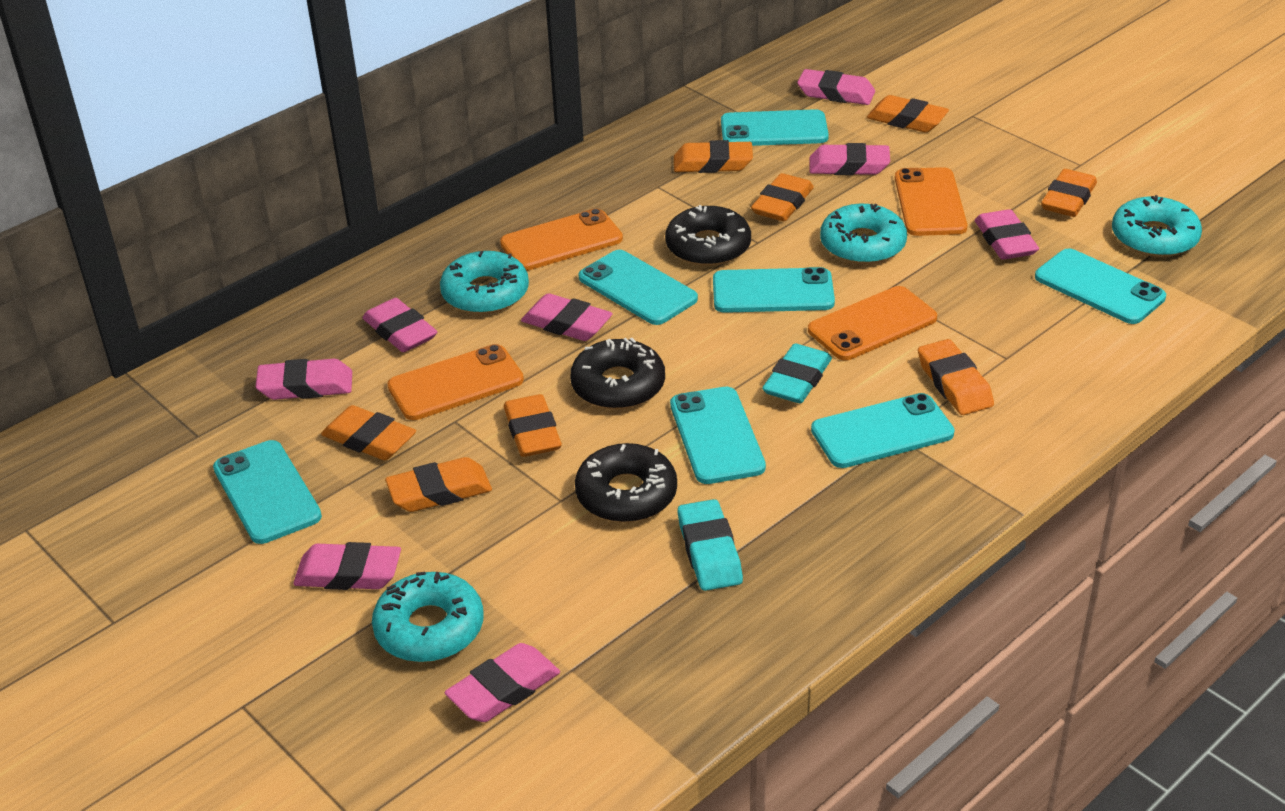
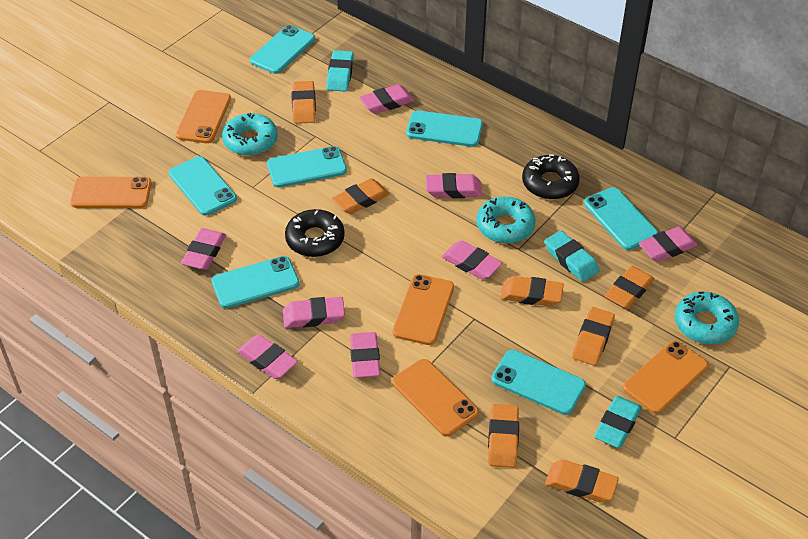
black donut: 3 -> 2
orange eraser: 8 -> 7
orange phone: 4 -> 5
turquoise donut: 4 -> 3
turquoise eraser: 2 -> 3

